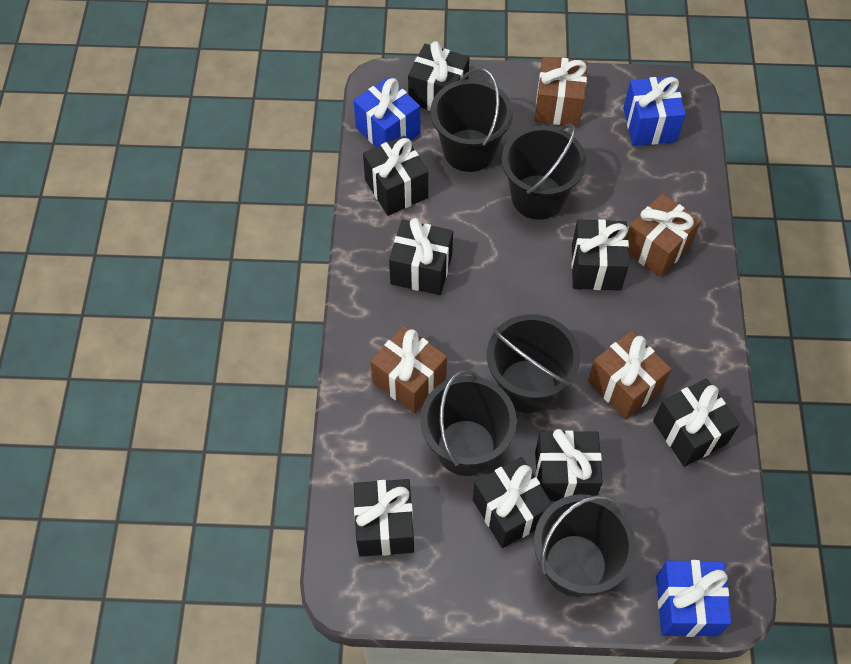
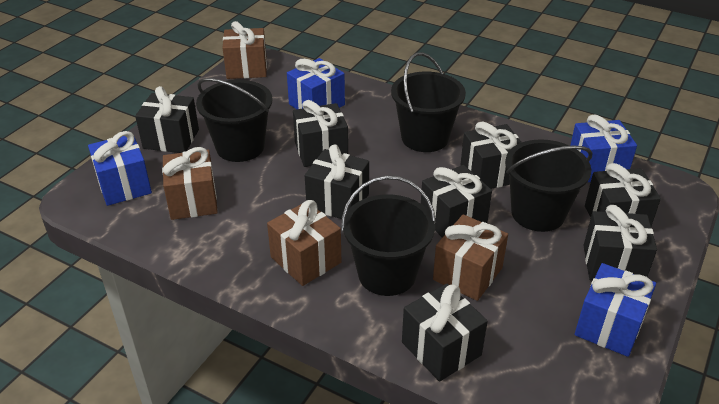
black bucket: 5 -> 4
blue gift: 3 -> 4

